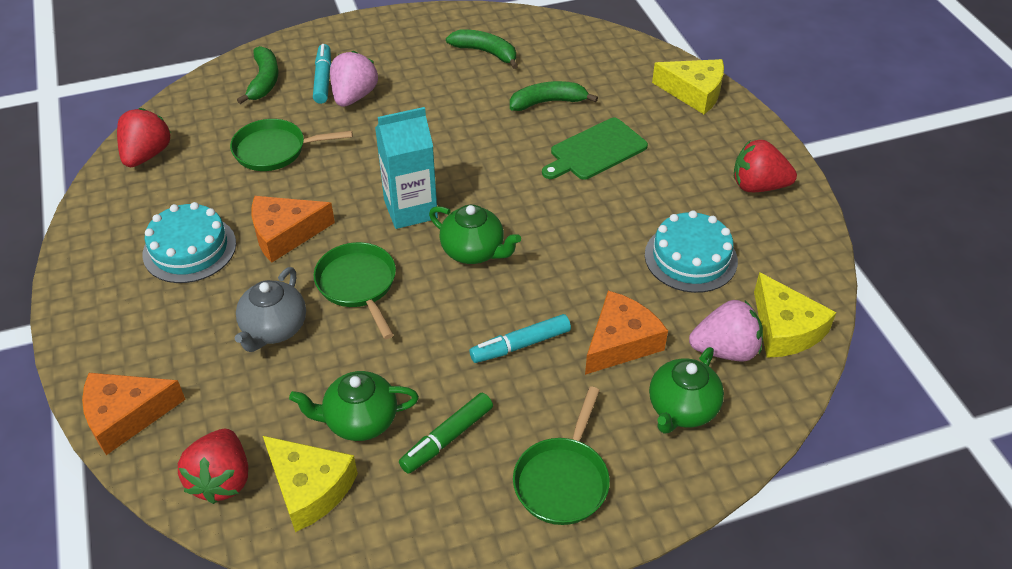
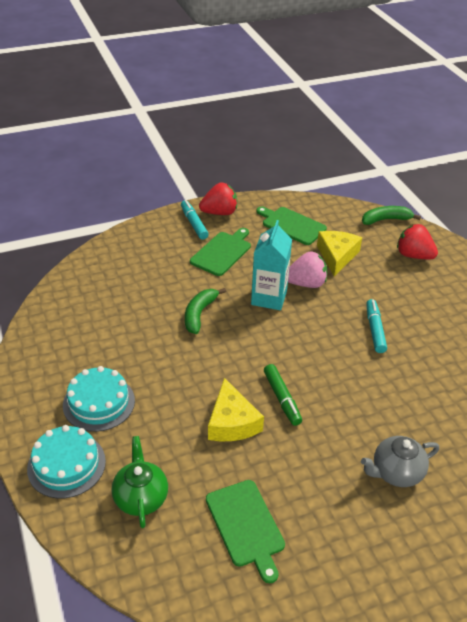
green banana: 3 -> 2
green cutting board: 1 -> 3
green pan: 3 -> 0
green teapot: 3 -> 1
orange cheese: 3 -> 0
pink strawberry: 2 -> 1
red strawberry: 3 -> 2
yellow cheese: 3 -> 2

